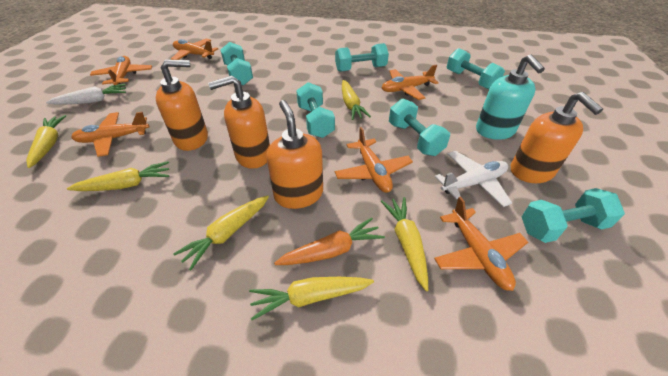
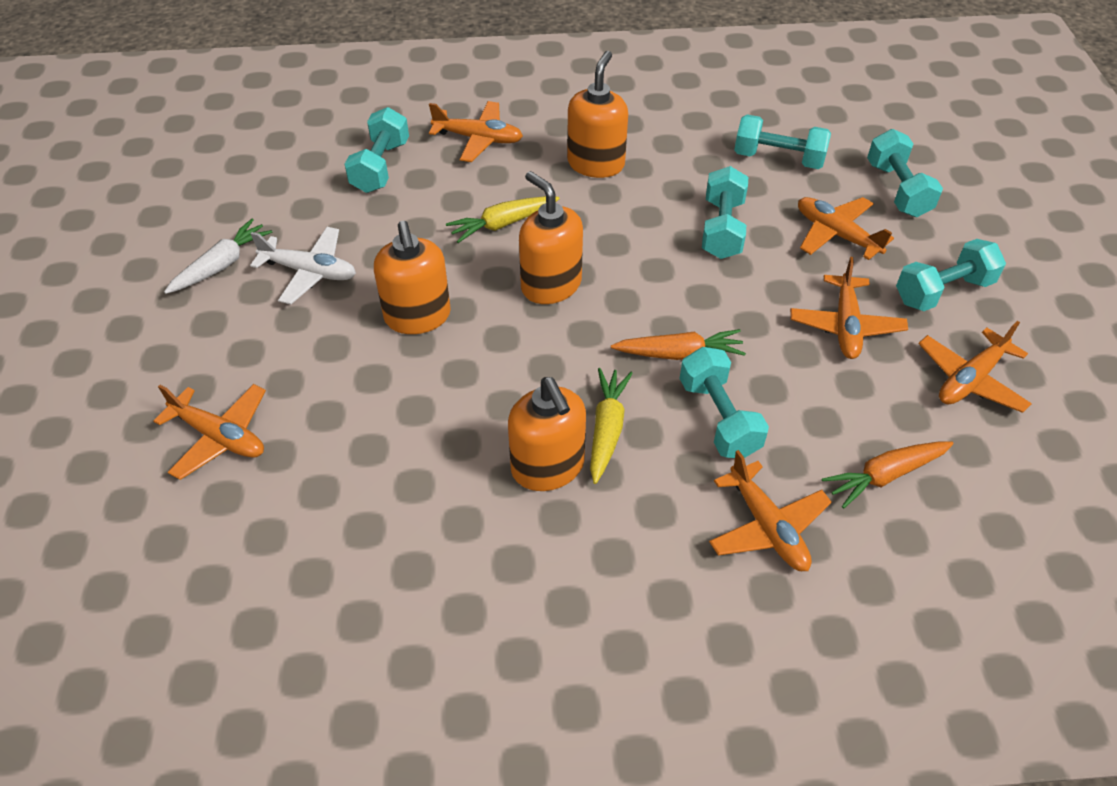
orange carrot: 1 -> 2
turquoise soap dispenser: 1 -> 0
yellow carrot: 6 -> 2

